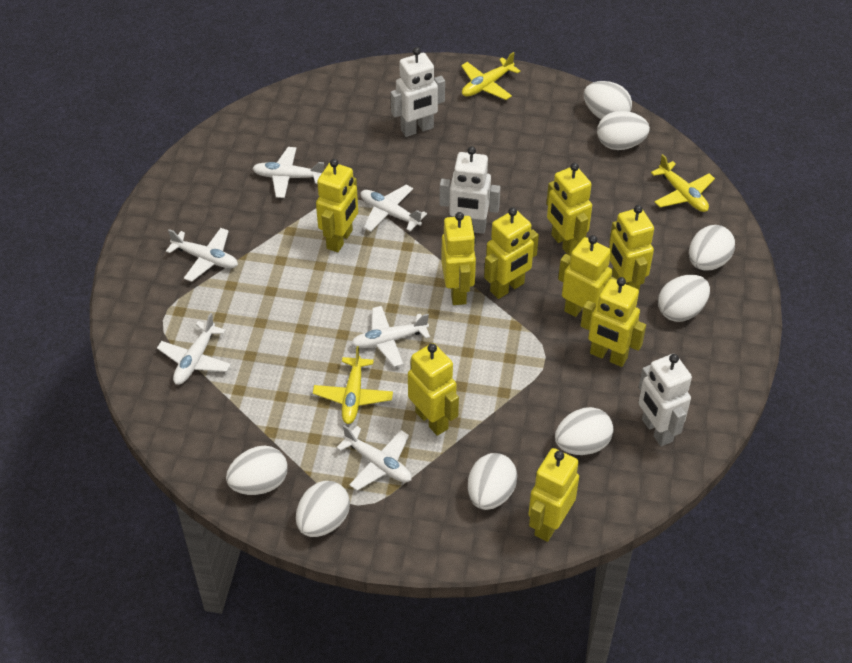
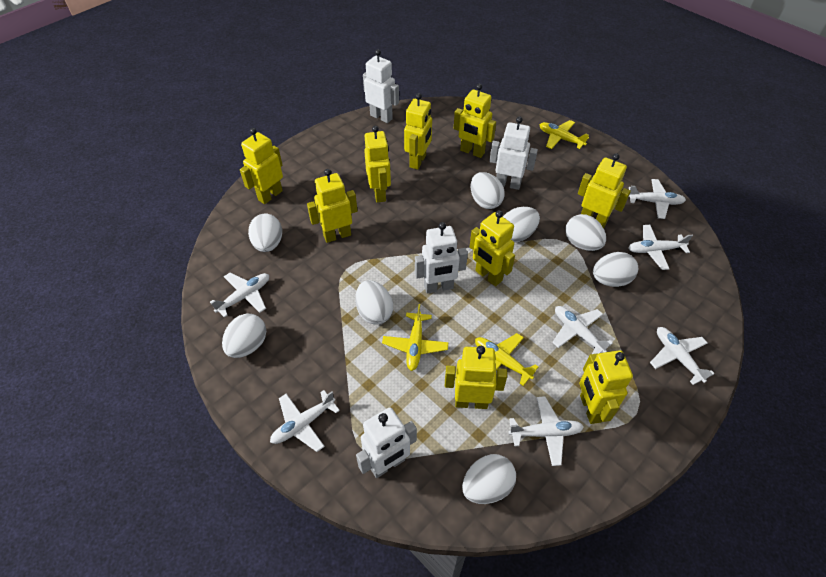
white plane: 6 -> 7
white robot: 3 -> 4

